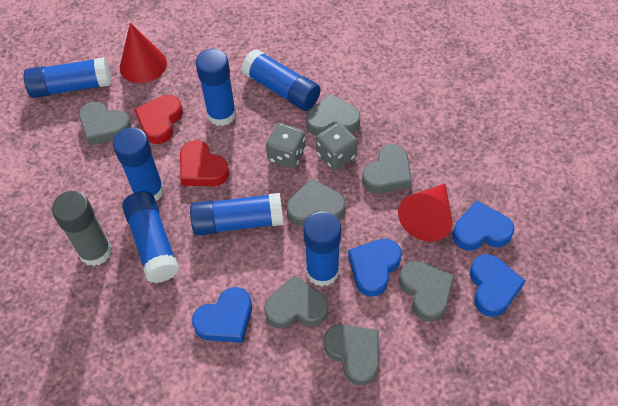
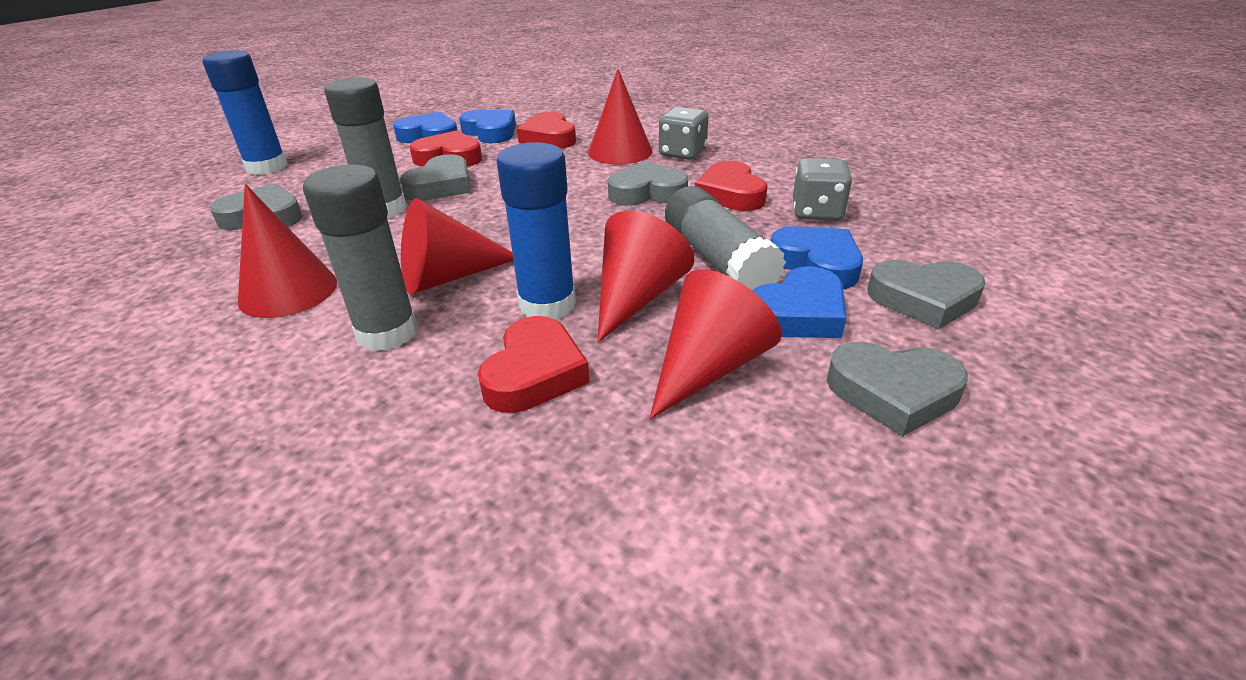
blue glue stick: 7 -> 2
grey glue stick: 1 -> 3
grey heart: 7 -> 5
red cone: 2 -> 5
red heart: 2 -> 4

